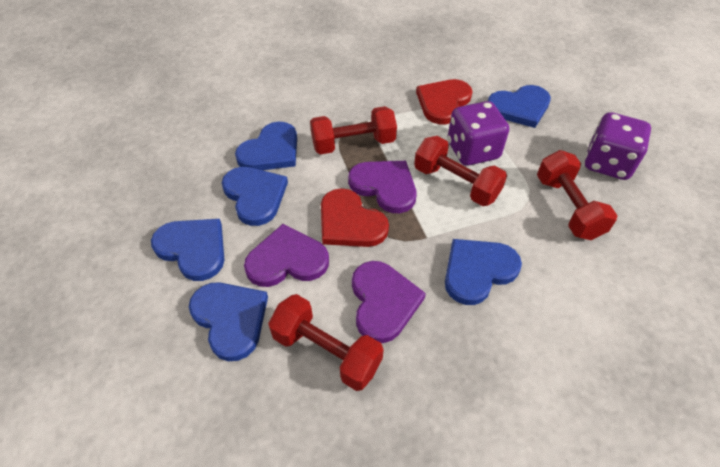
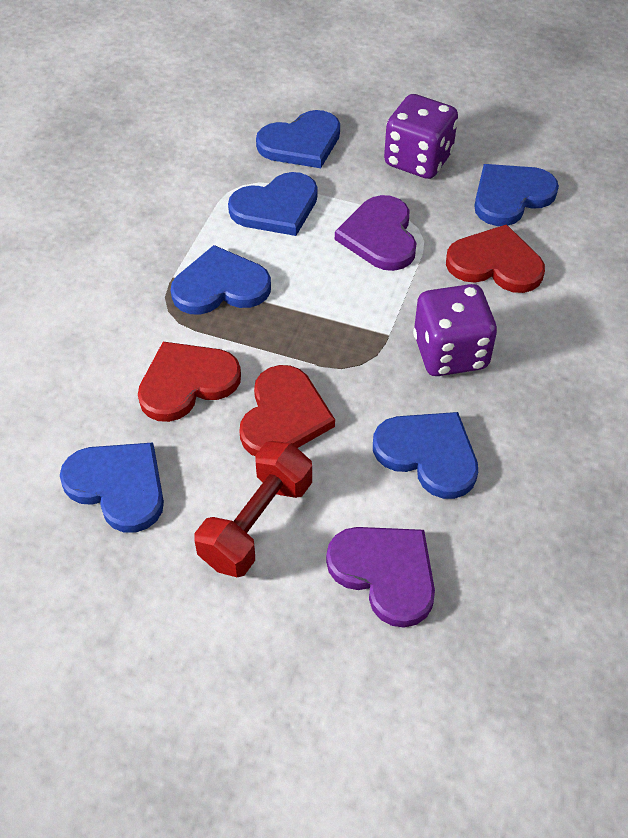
purple heart: 3 -> 2
red dumbbell: 4 -> 1
red heart: 2 -> 3

